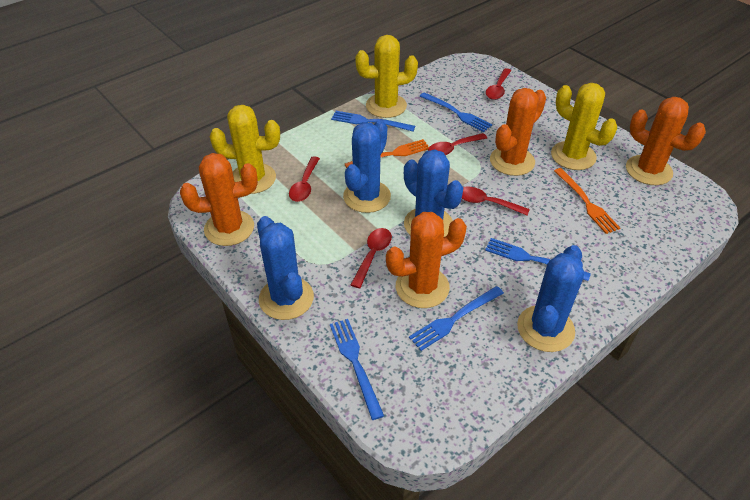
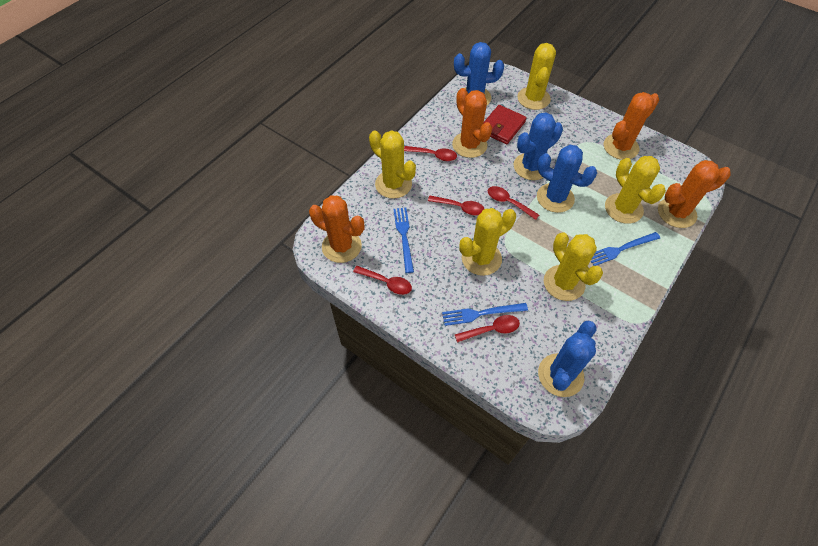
blue fork: 5 -> 3
orange fork: 2 -> 0
red wallet: 0 -> 1
yellow cactus: 3 -> 5

